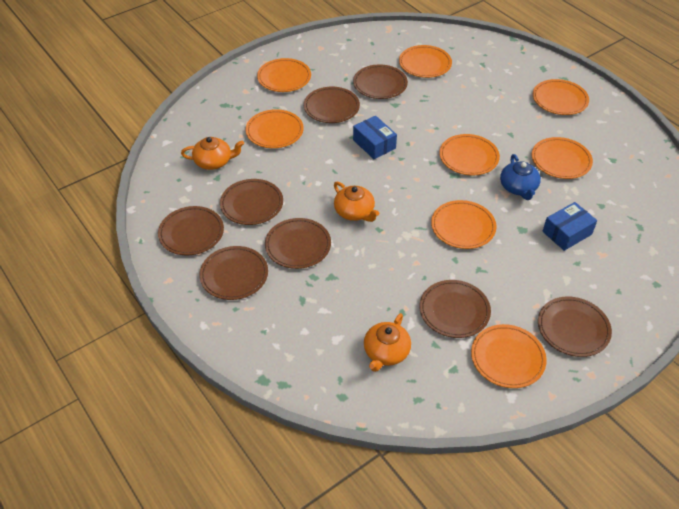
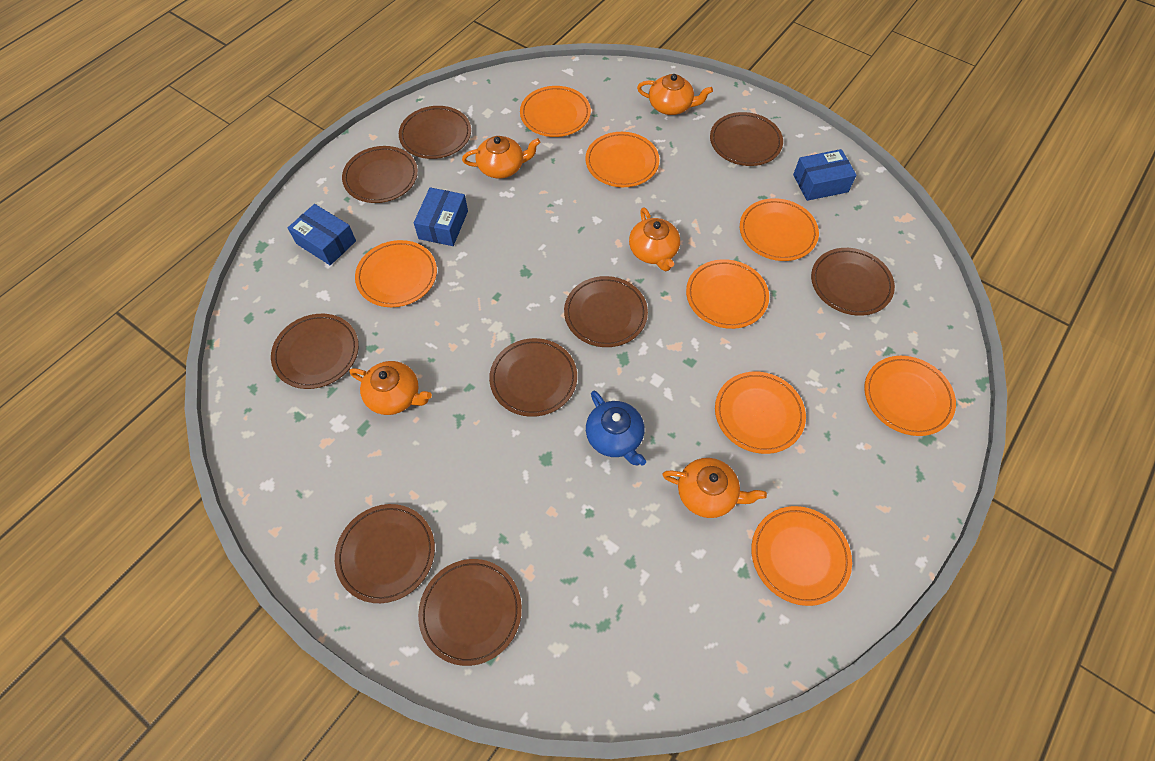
blue box: 2 -> 3
brown plate: 8 -> 9
orange teapot: 3 -> 5

